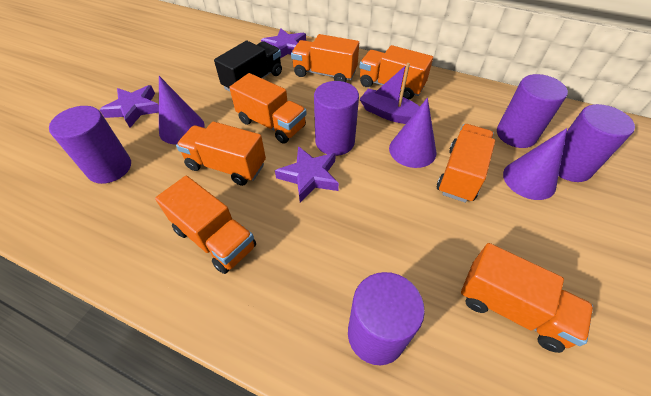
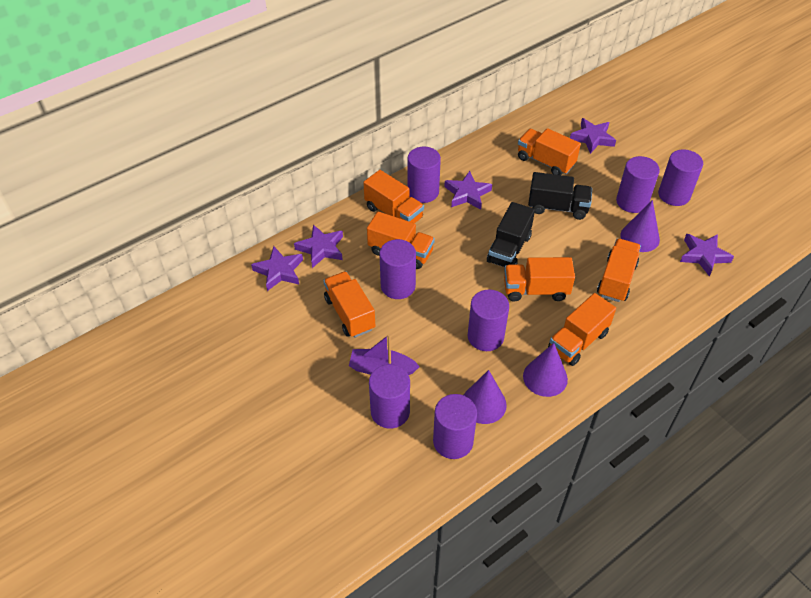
black truck: 1 -> 2
purple cylinder: 5 -> 7
purple star: 3 -> 5

